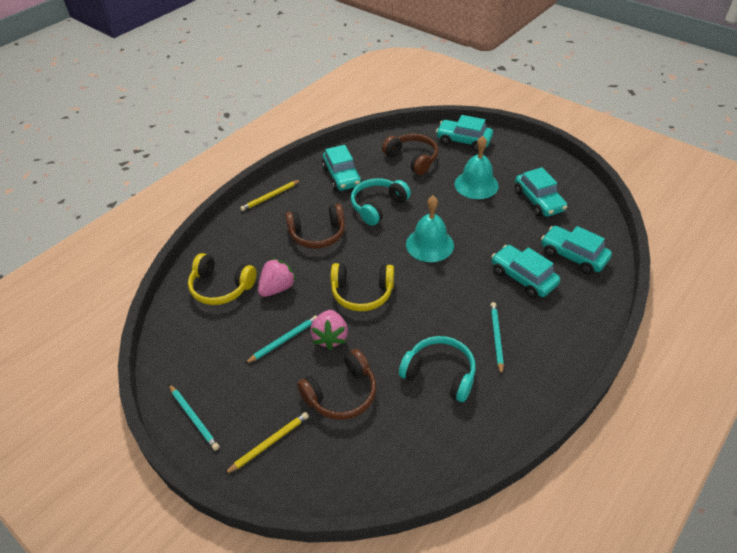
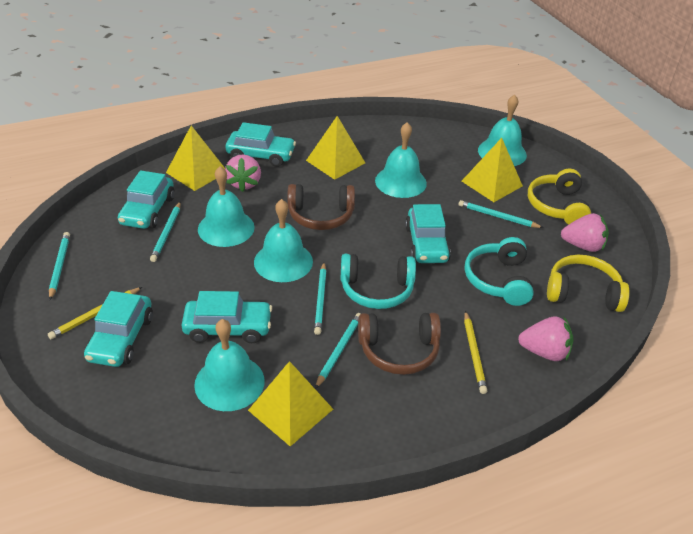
brown headphones: 3 -> 2
pink strawberry: 2 -> 3
turquoise bell: 2 -> 5
turquoise pencil: 3 -> 5
yellow pyramid: 0 -> 4

